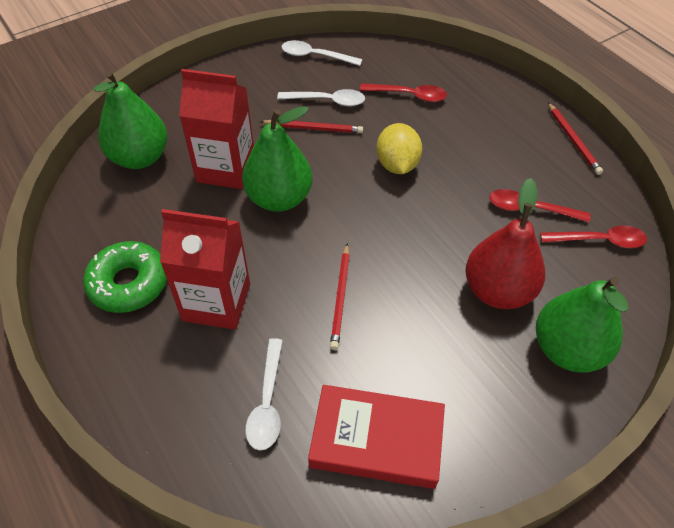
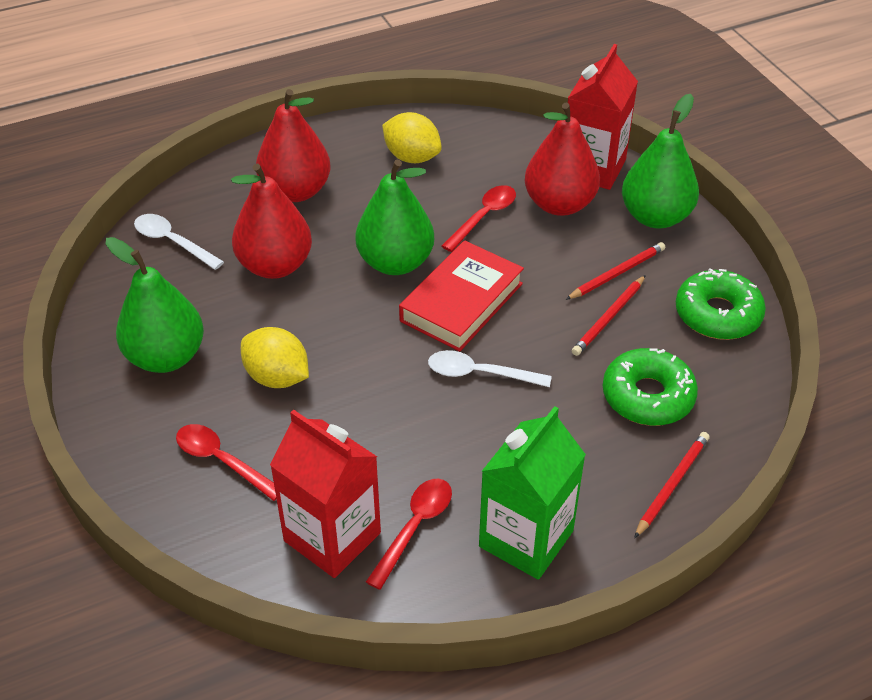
green carton: 0 -> 1
green donut: 1 -> 2
red pear: 1 -> 3
white spoon: 3 -> 2
yellow lemon: 1 -> 2

